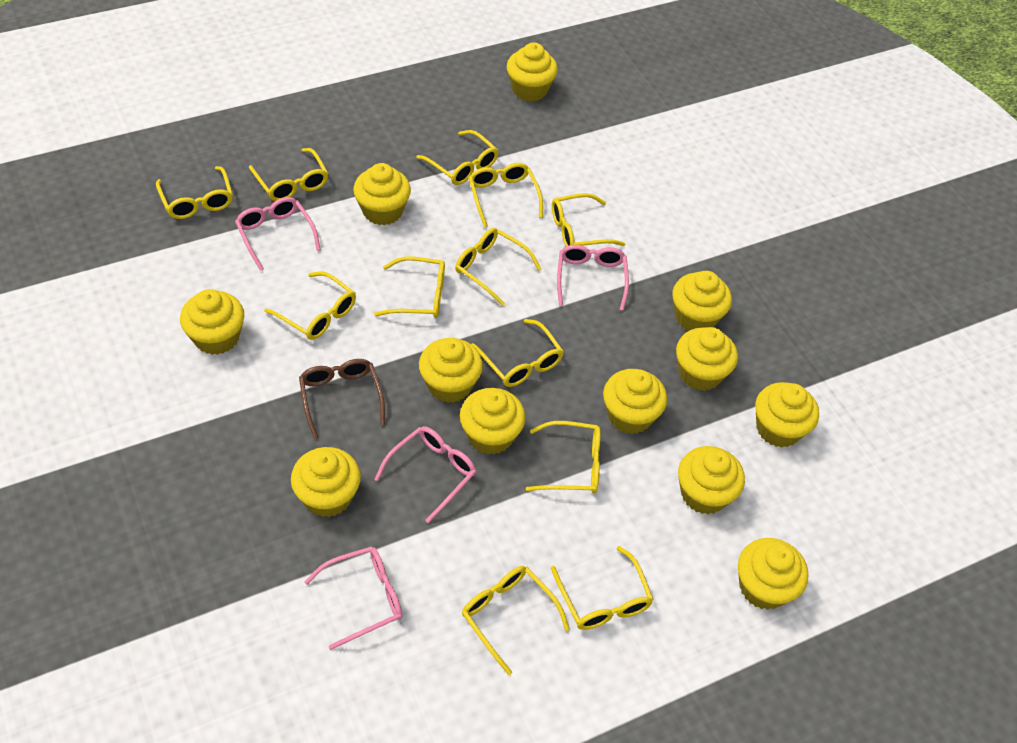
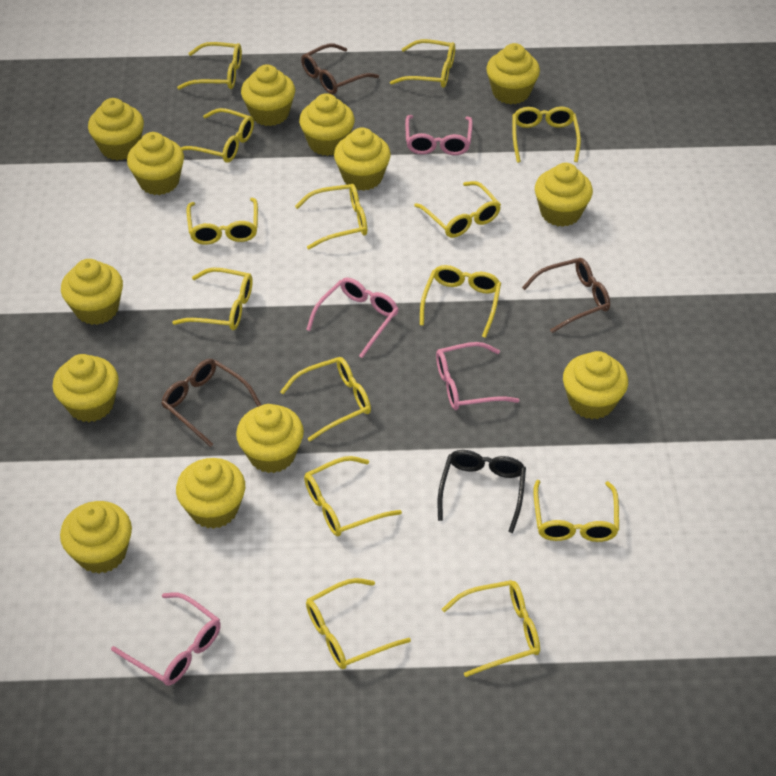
black glasses: 0 -> 1
brown glasses: 1 -> 3
yellow cupcake: 12 -> 13
yellow glasses: 12 -> 14

